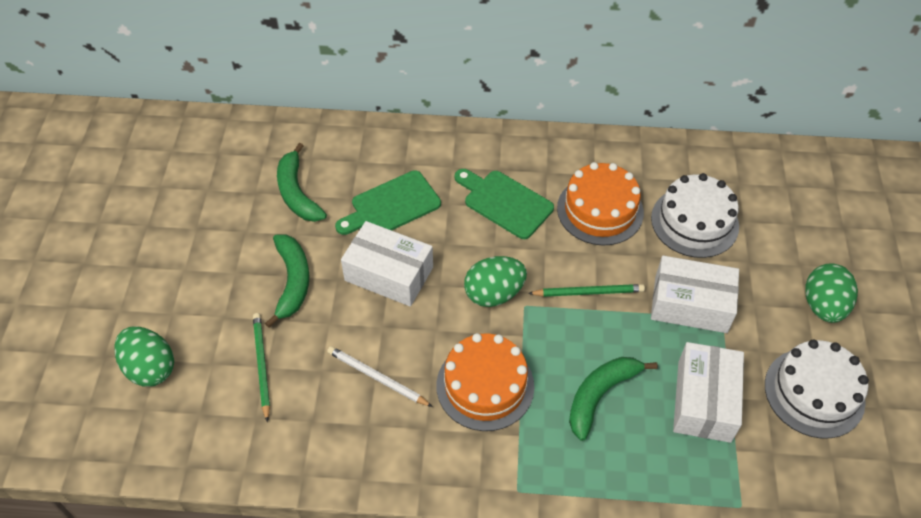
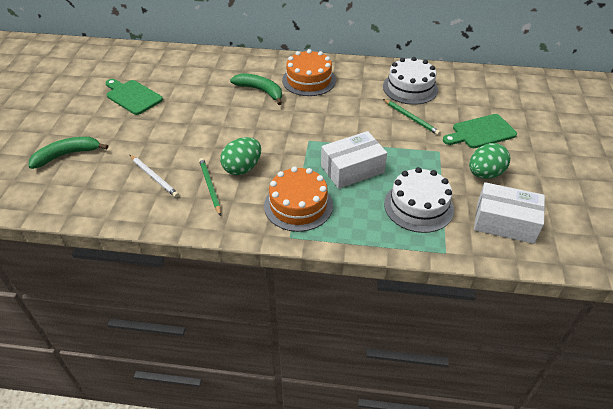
green banana: 3 -> 2
green egg: 3 -> 2
white box: 3 -> 2

